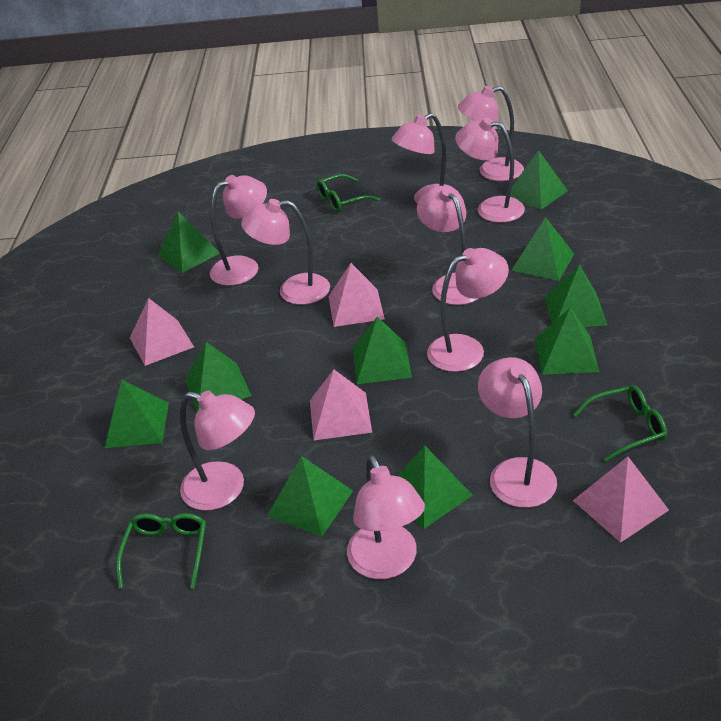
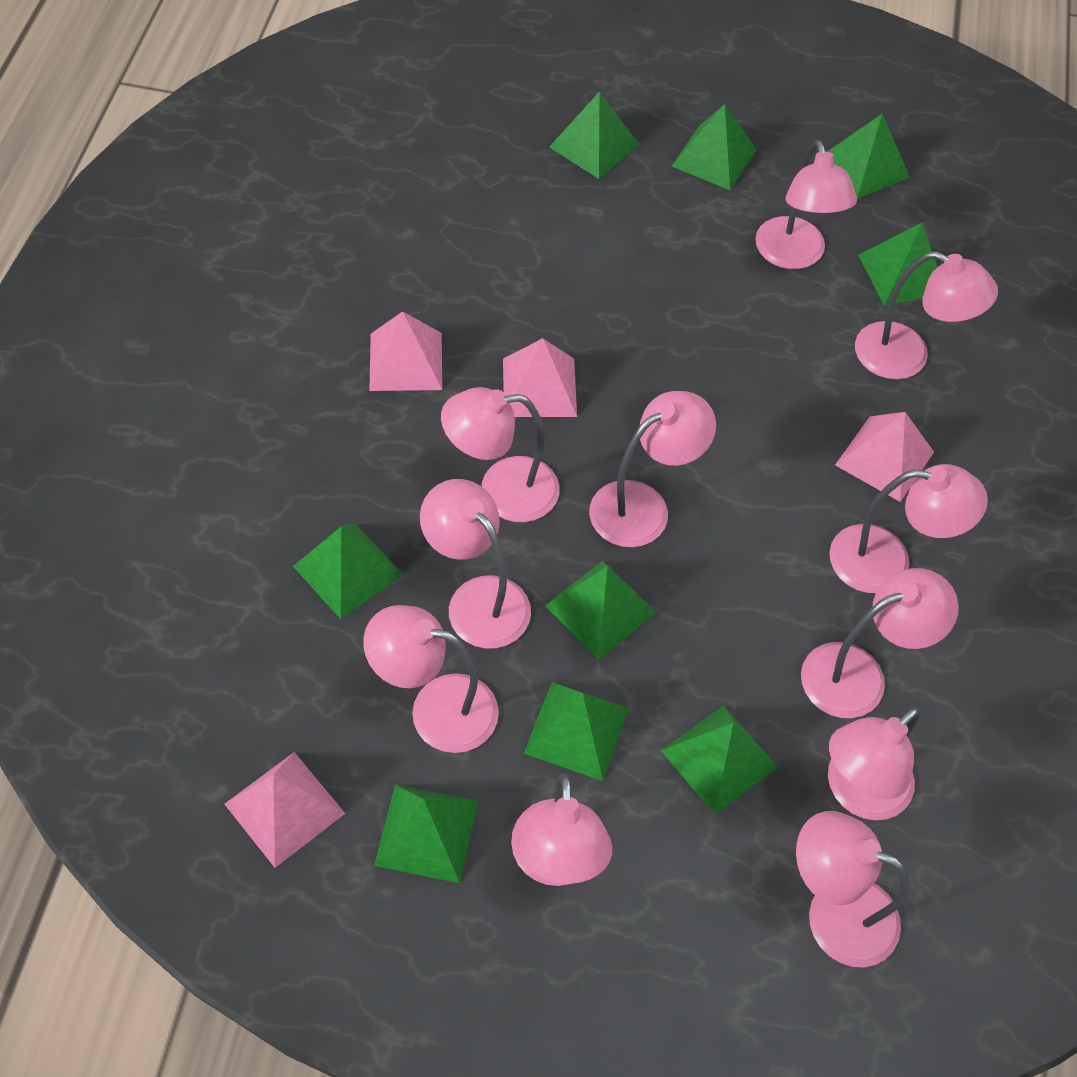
green glasses: 3 -> 0
green pyramid: 10 -> 9
pink lamp: 10 -> 11

